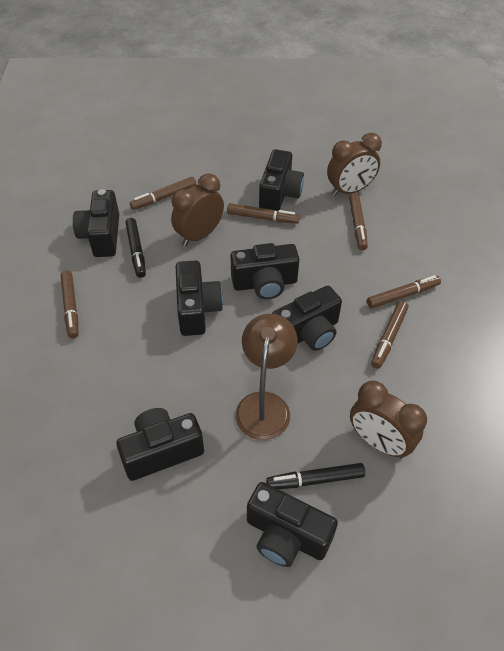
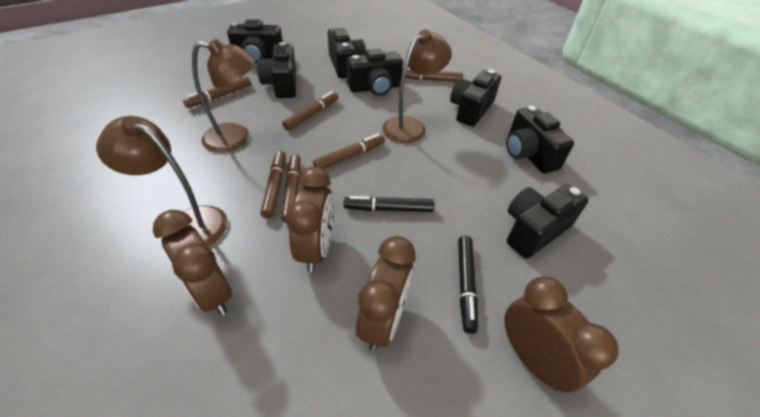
brown clock: 3 -> 4
brown lamp: 1 -> 3

